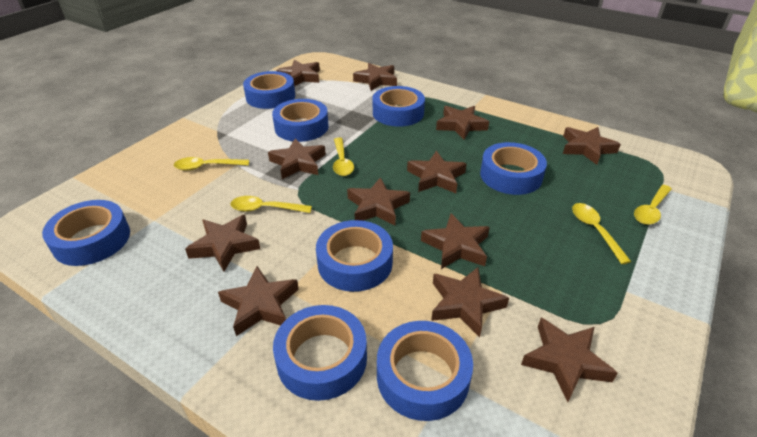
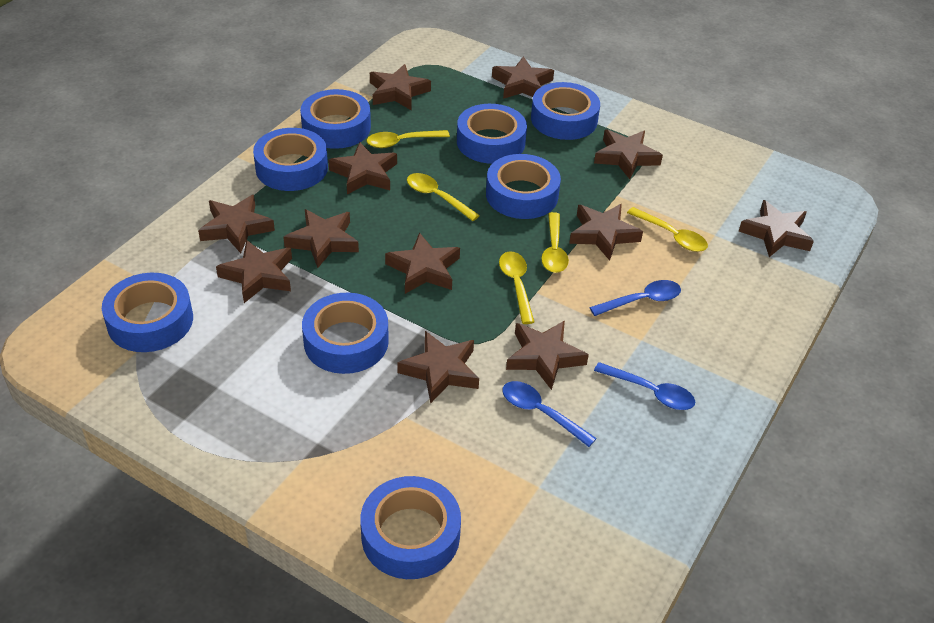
blue spoon: 0 -> 3

